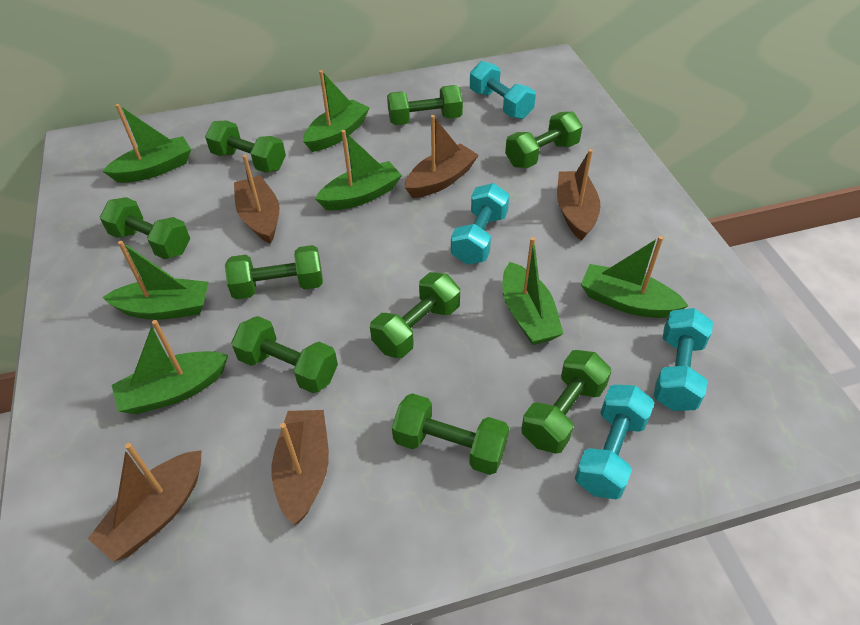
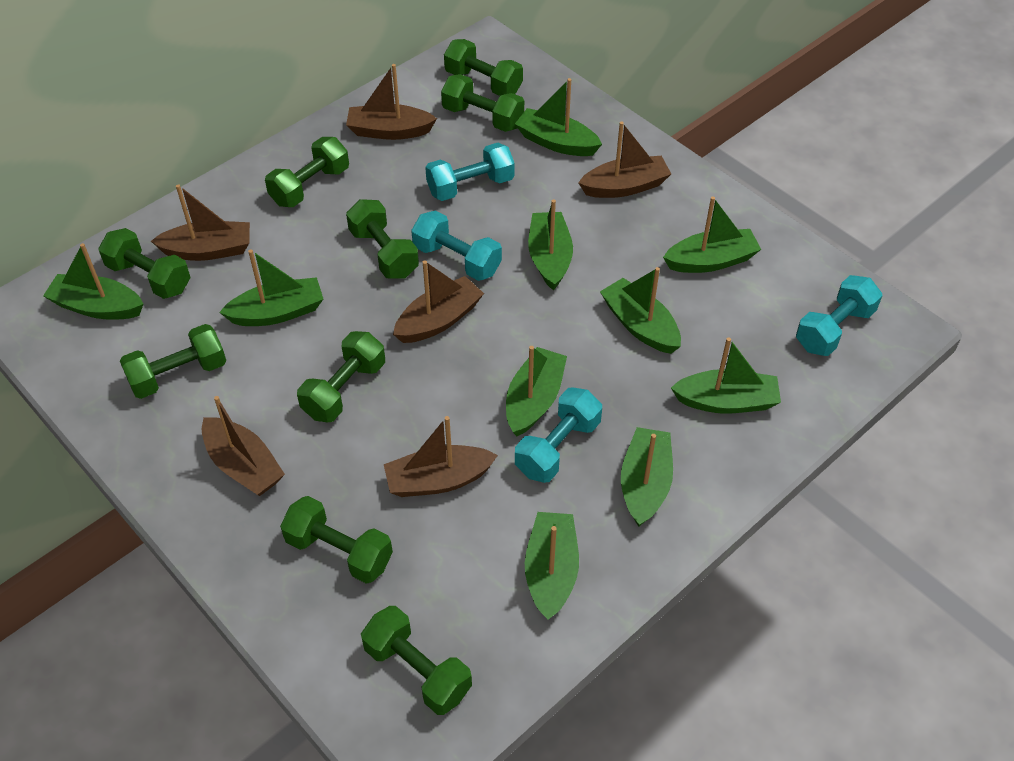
brown boat: 5 -> 6
green boat: 7 -> 10

